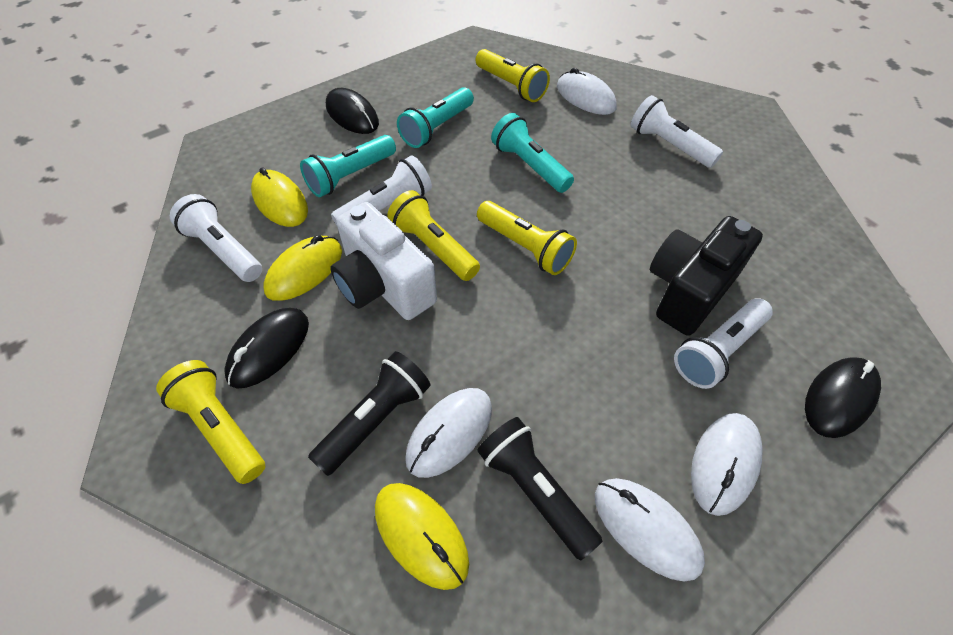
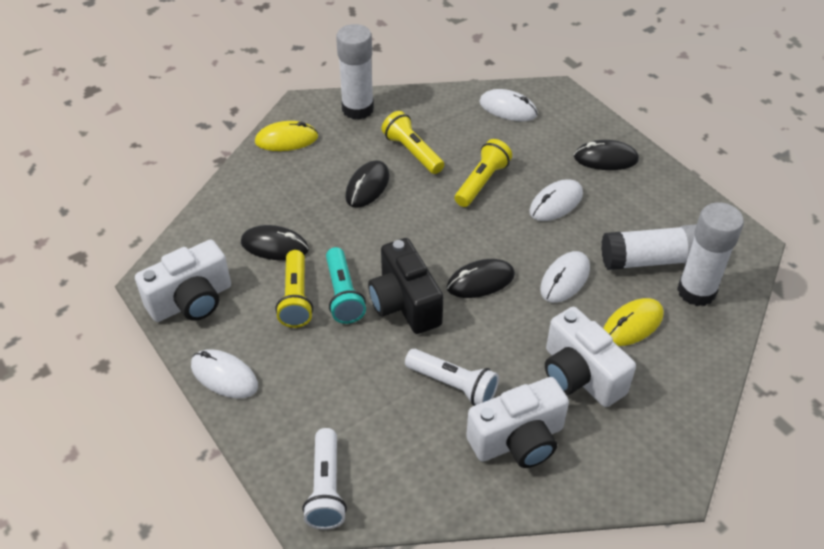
black flashlight: 2 -> 0
black mouse: 3 -> 4
turquoise flashlight: 3 -> 1
white camera: 1 -> 3
white flashlight: 4 -> 2
white glue stick: 0 -> 3
yellow flashlight: 4 -> 3
yellow mouse: 3 -> 2

